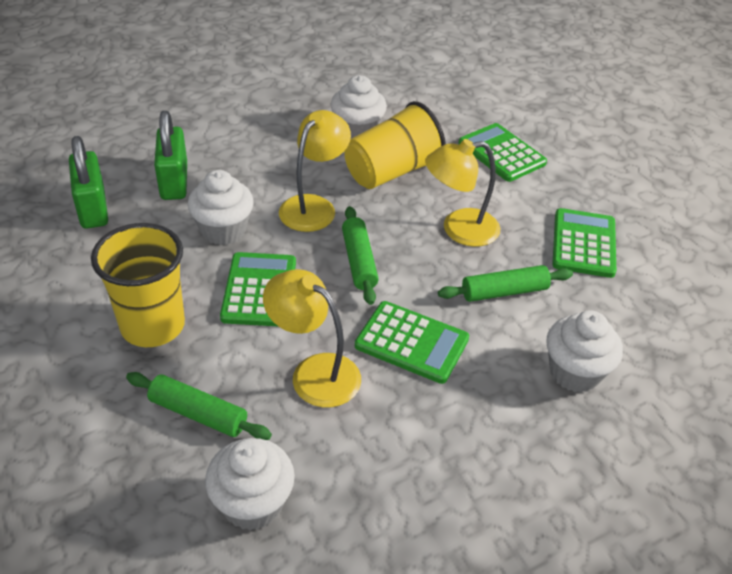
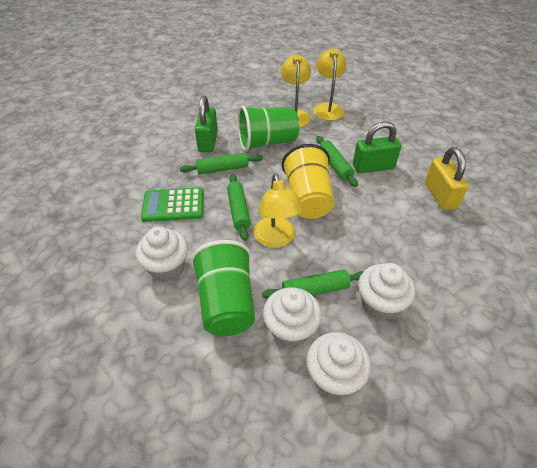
green calculator: 4 -> 1
green cup: 0 -> 2
green rolling pin: 3 -> 4
yellow cup: 2 -> 1
yellow padlock: 0 -> 1

